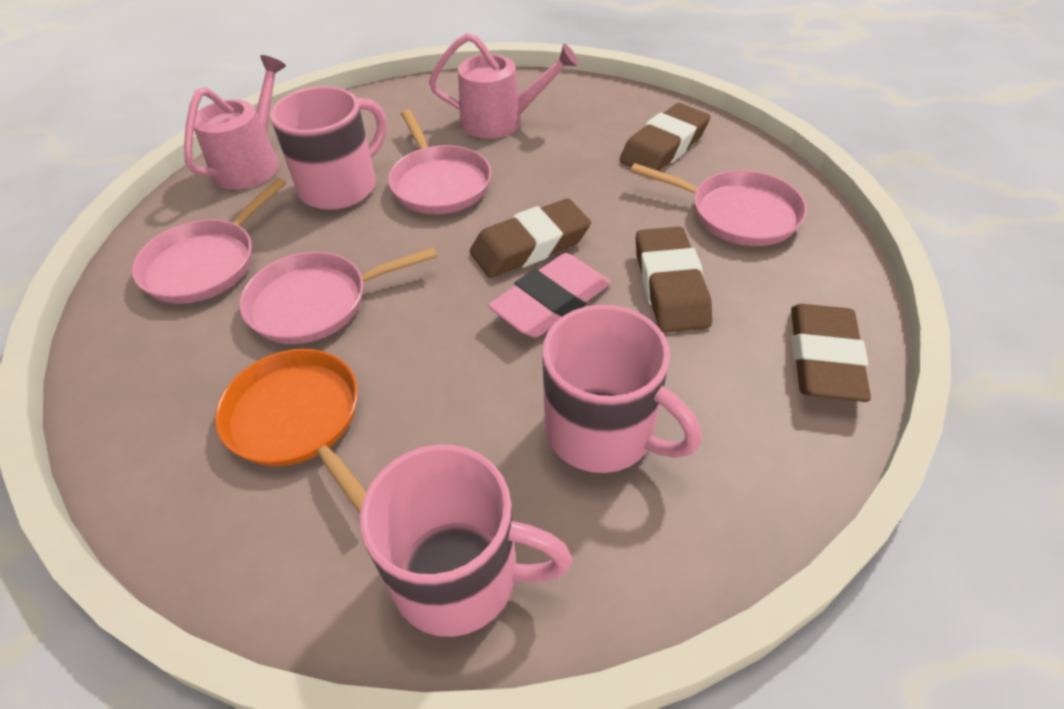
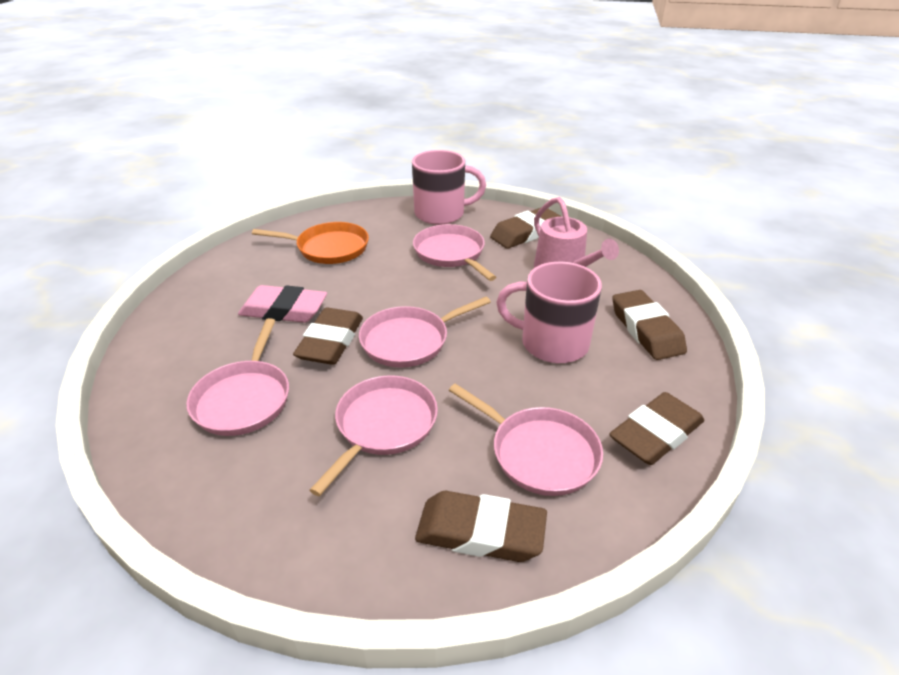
brown eraser: 4 -> 5
pink mug: 3 -> 2
pink pan: 4 -> 5
pink watering can: 2 -> 1

